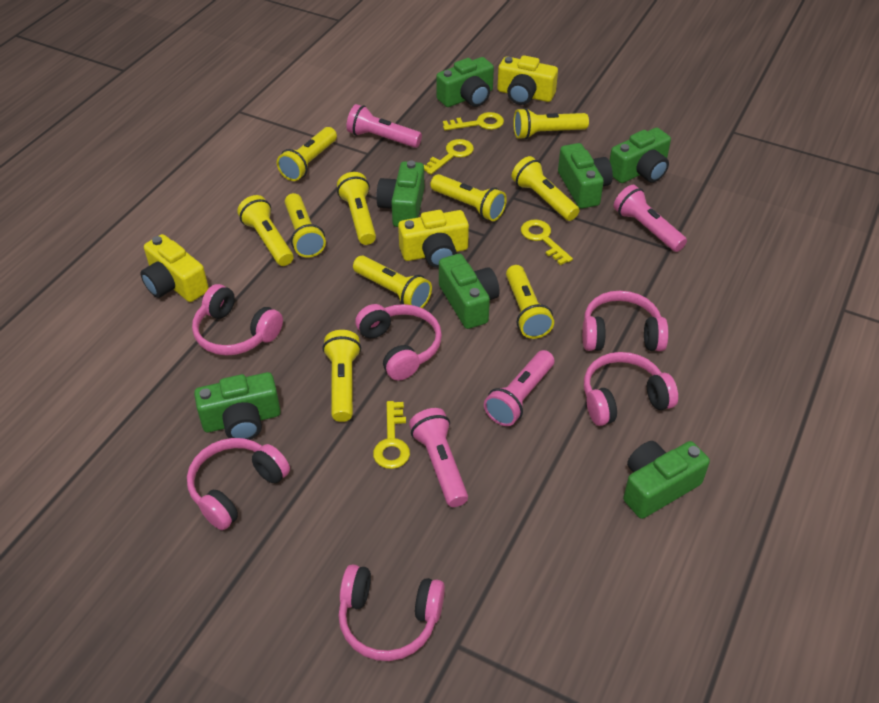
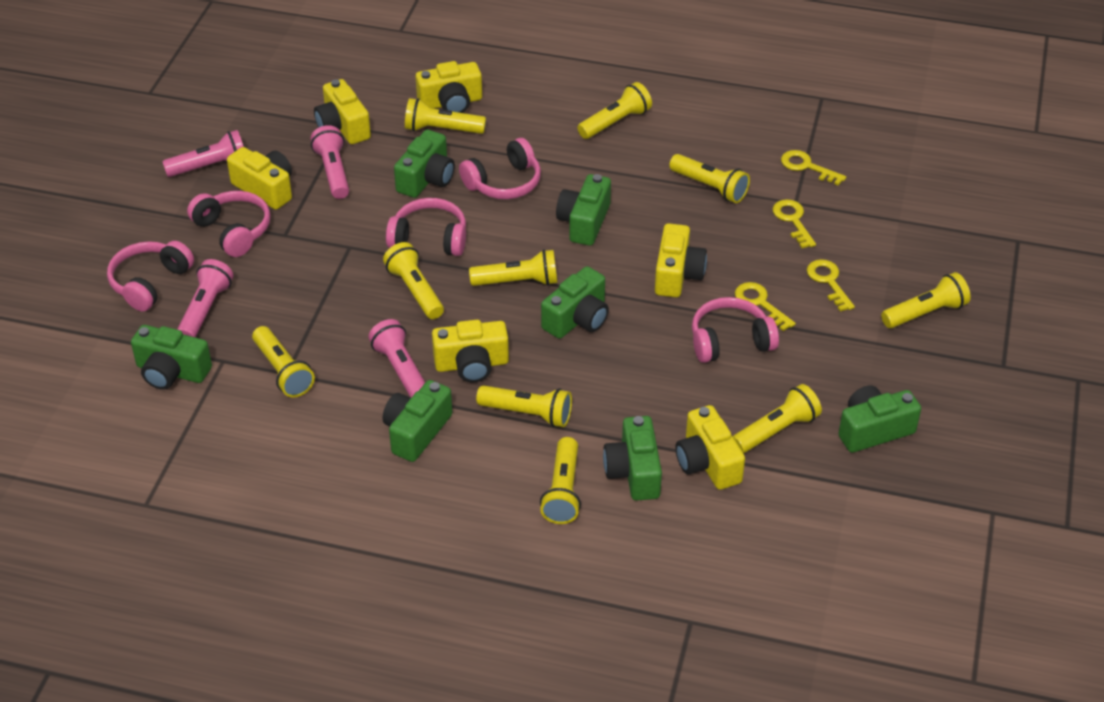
pink headphones: 6 -> 5
yellow camera: 3 -> 6

